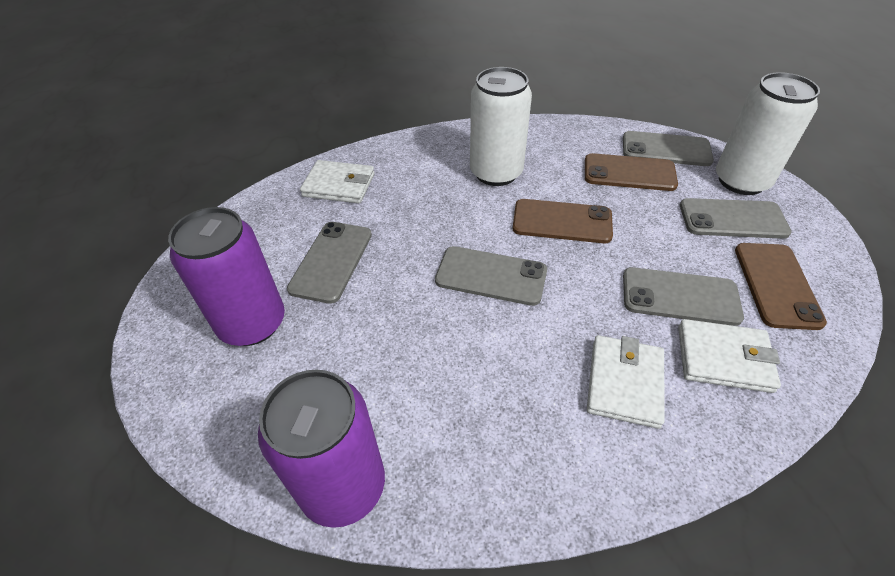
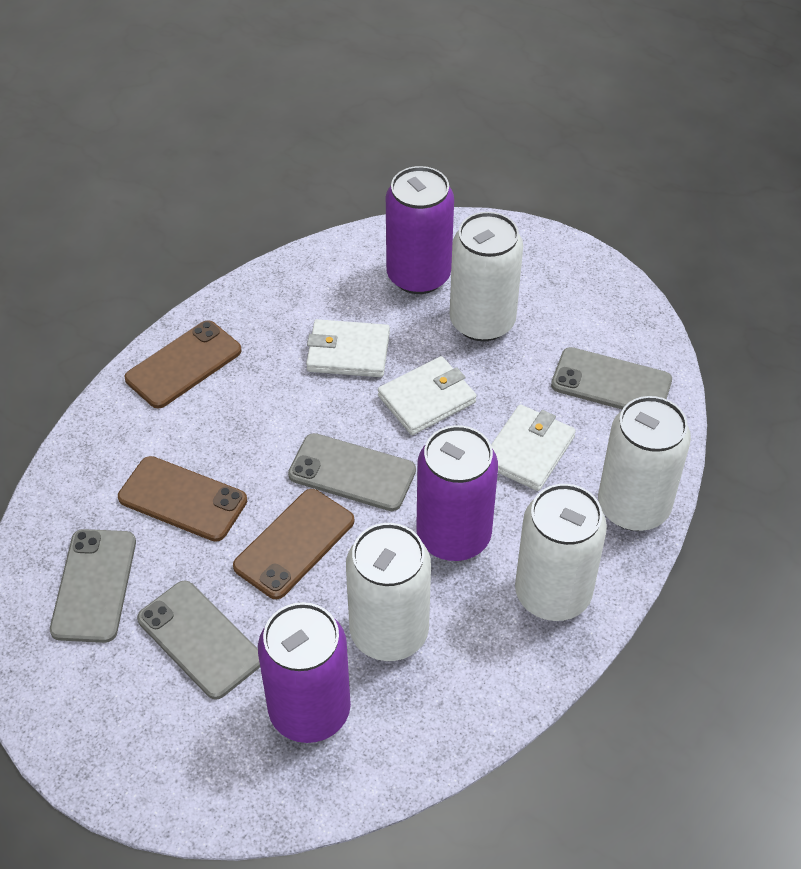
grey phone: 5 -> 4
purple can: 2 -> 3
white can: 2 -> 4

